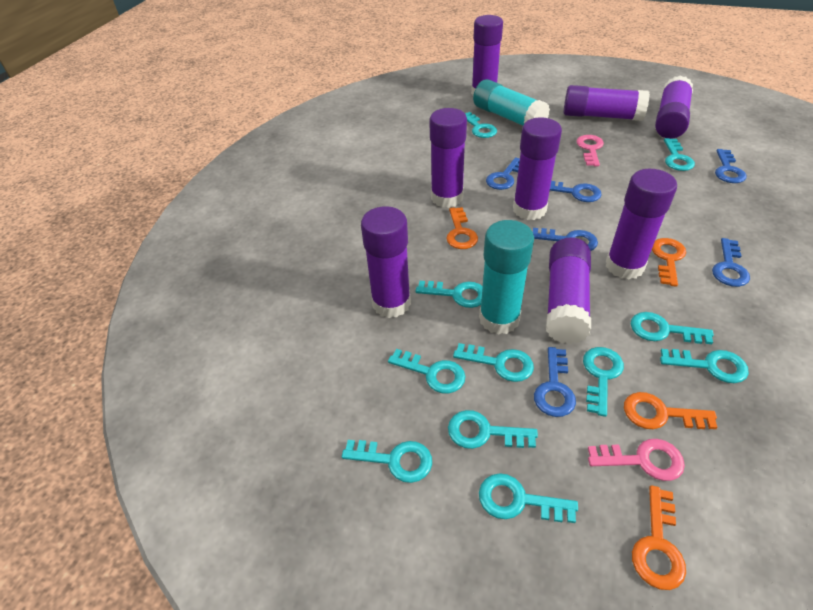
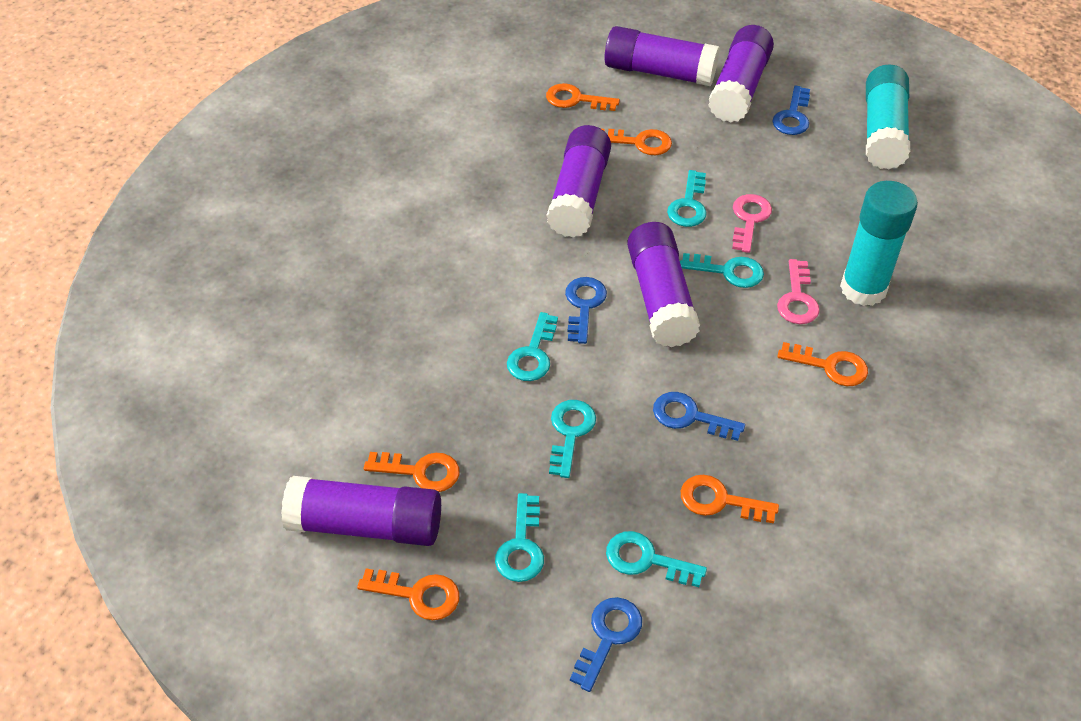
blue key: 6 -> 4
orange key: 4 -> 6
purple glue stick: 8 -> 5
turquoise key: 11 -> 6

